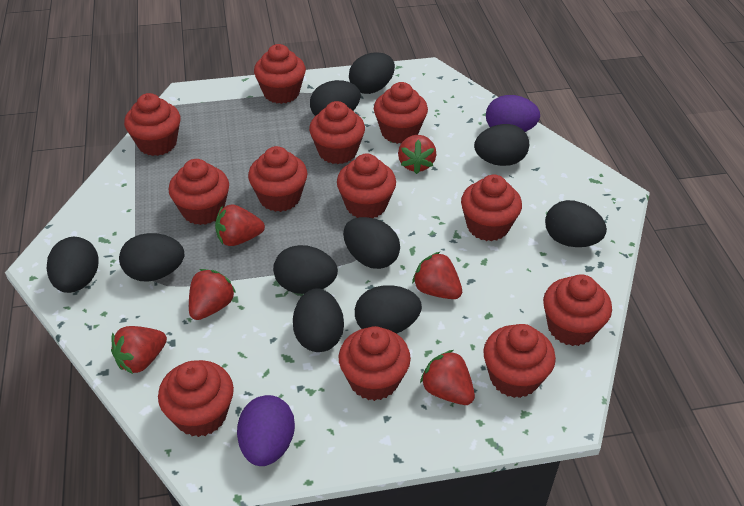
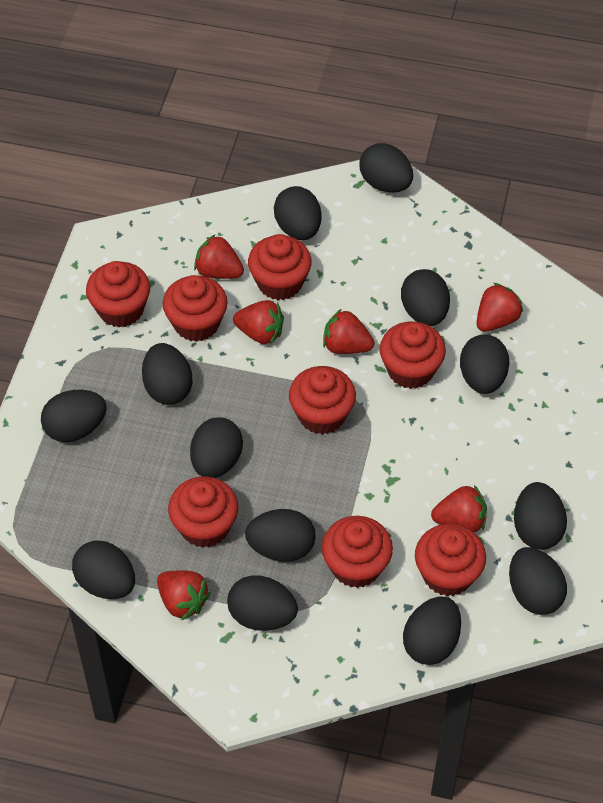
black egg: 10 -> 13
purple egg: 2 -> 0
red cupcake: 12 -> 8

